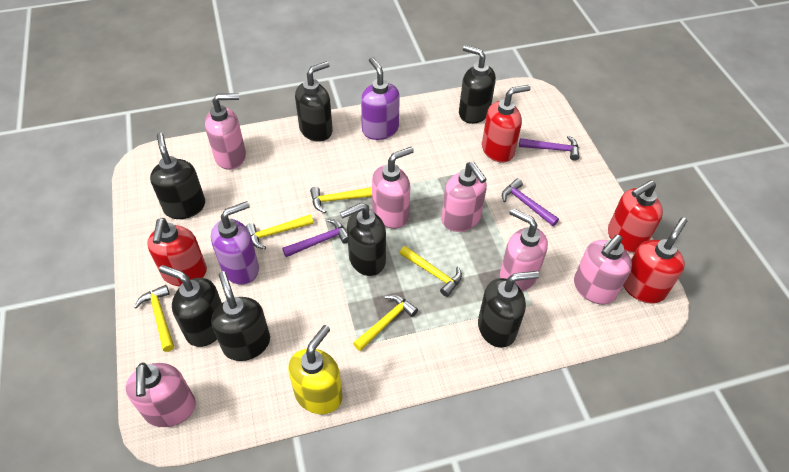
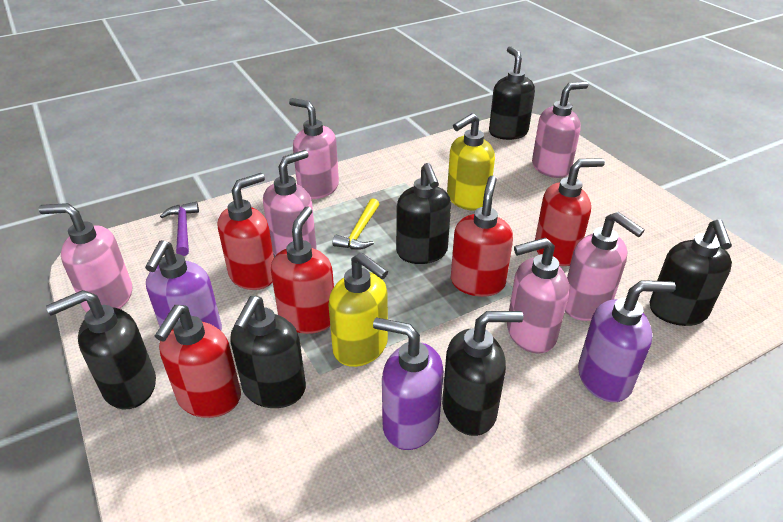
black soap dispenser: 7 -> 6
purple hammer: 3 -> 1
purple soap dispenser: 2 -> 3
red soap dispenser: 4 -> 5
yellow hammer: 5 -> 1
yellow soap dispenser: 1 -> 2

